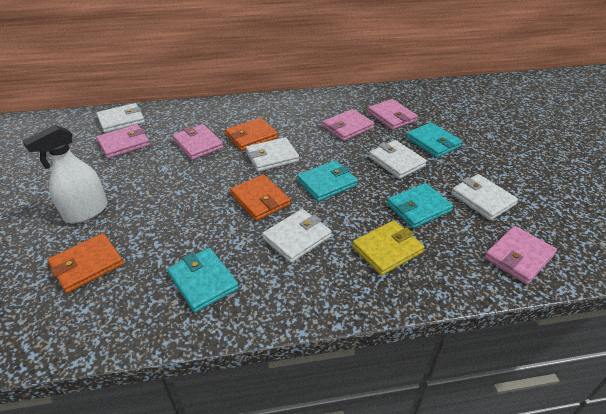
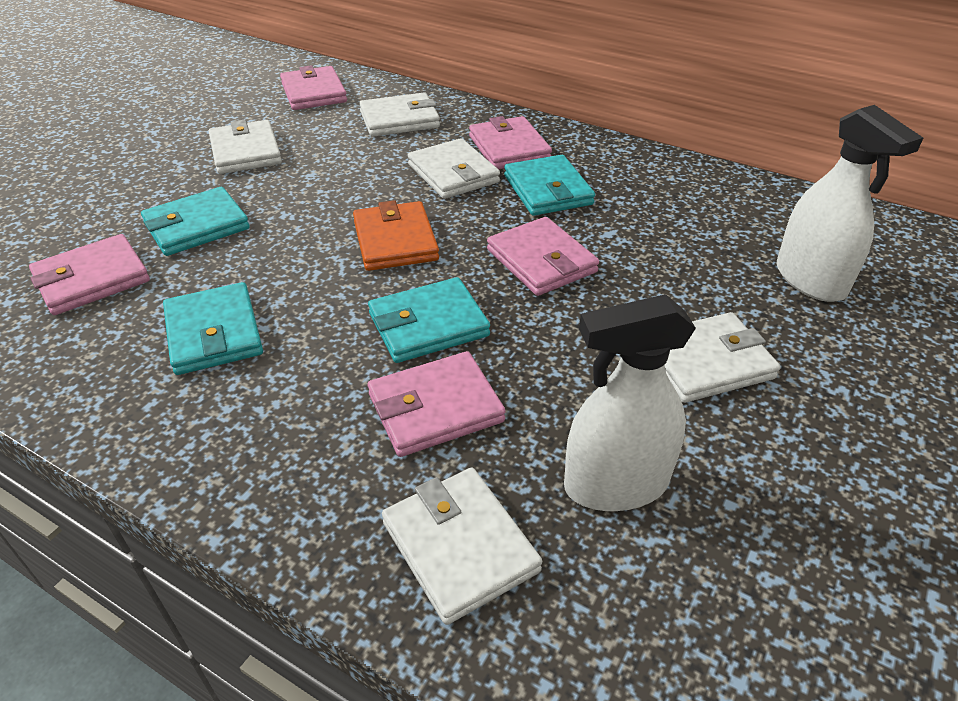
orange wallet: 3 -> 1
white spray bottle: 1 -> 2
yellow wallet: 1 -> 0

